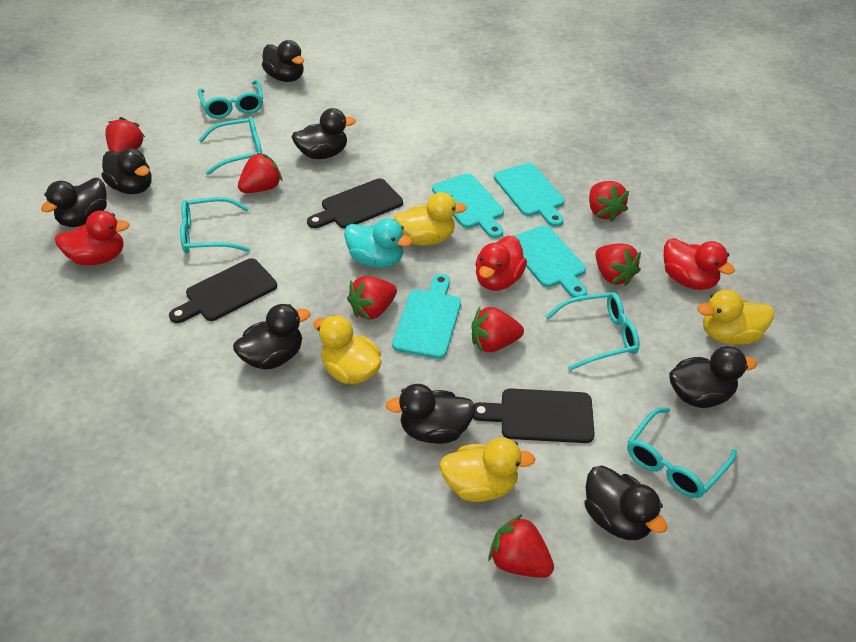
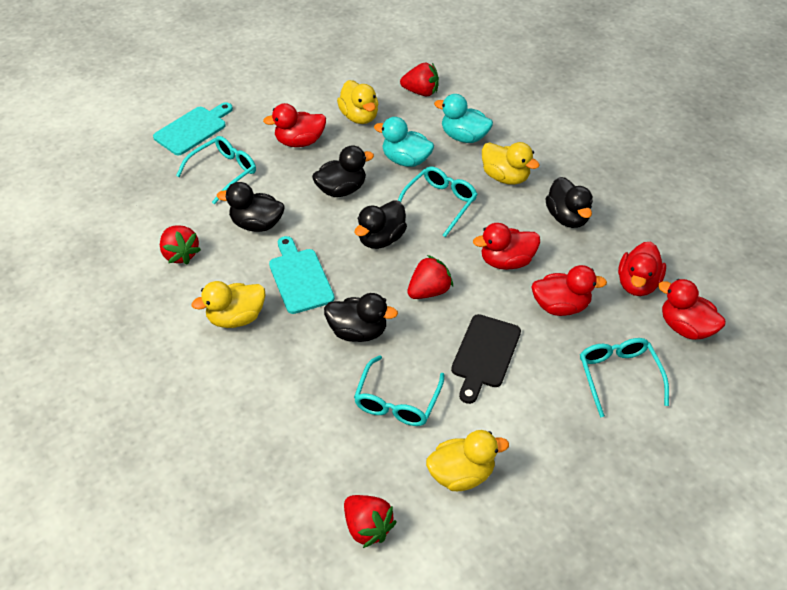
black cutting board: 3 -> 1
black duck: 8 -> 5
red duck: 3 -> 5
red strawberry: 7 -> 4
turquoise cutting board: 4 -> 2
turquoise duck: 1 -> 2
turquoise glasses: 5 -> 4

